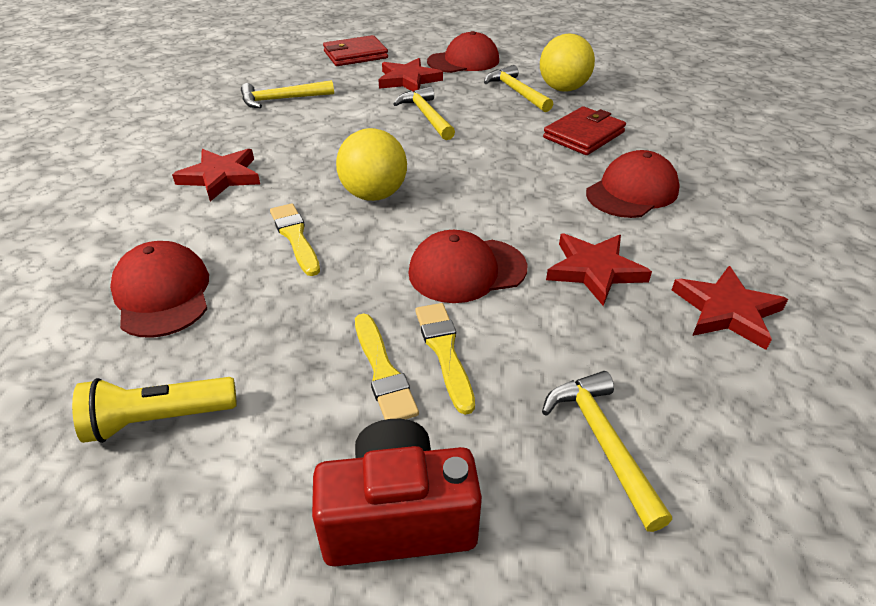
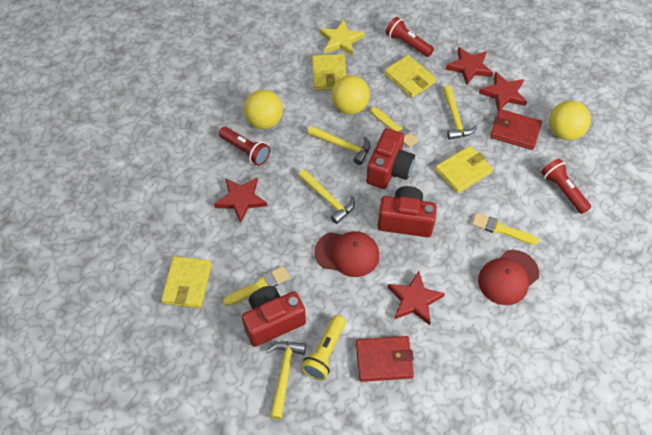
red camera: 1 -> 3
red cap: 4 -> 2
red flashlight: 0 -> 3
yellow ball: 2 -> 3
yellow star: 0 -> 1
yellow wallet: 0 -> 4

